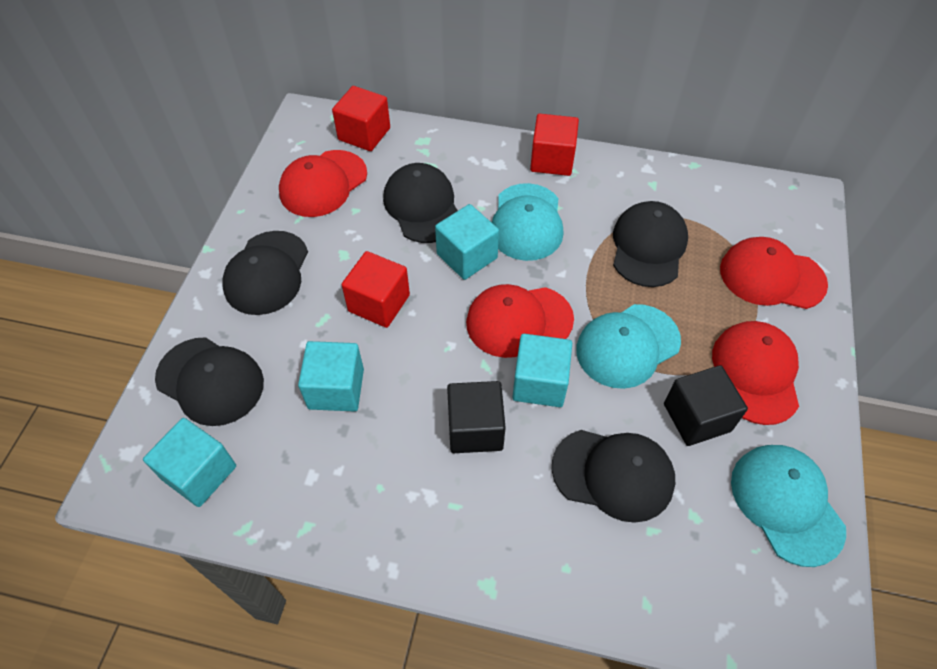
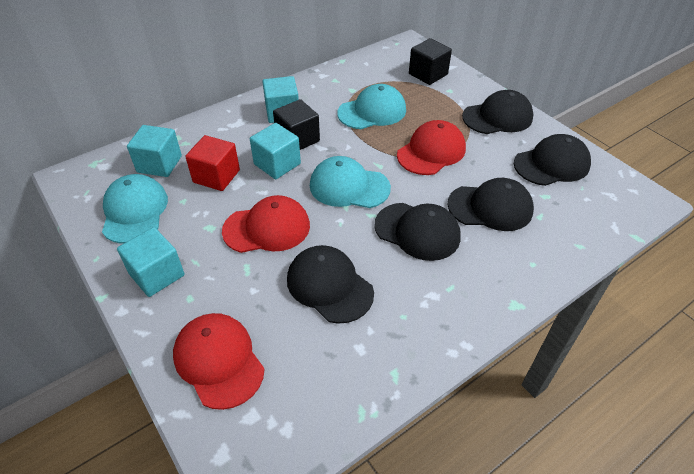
red cap: 4 -> 3
red cube: 3 -> 1

